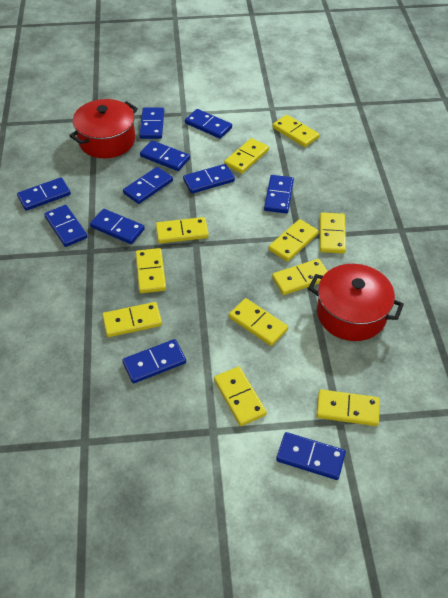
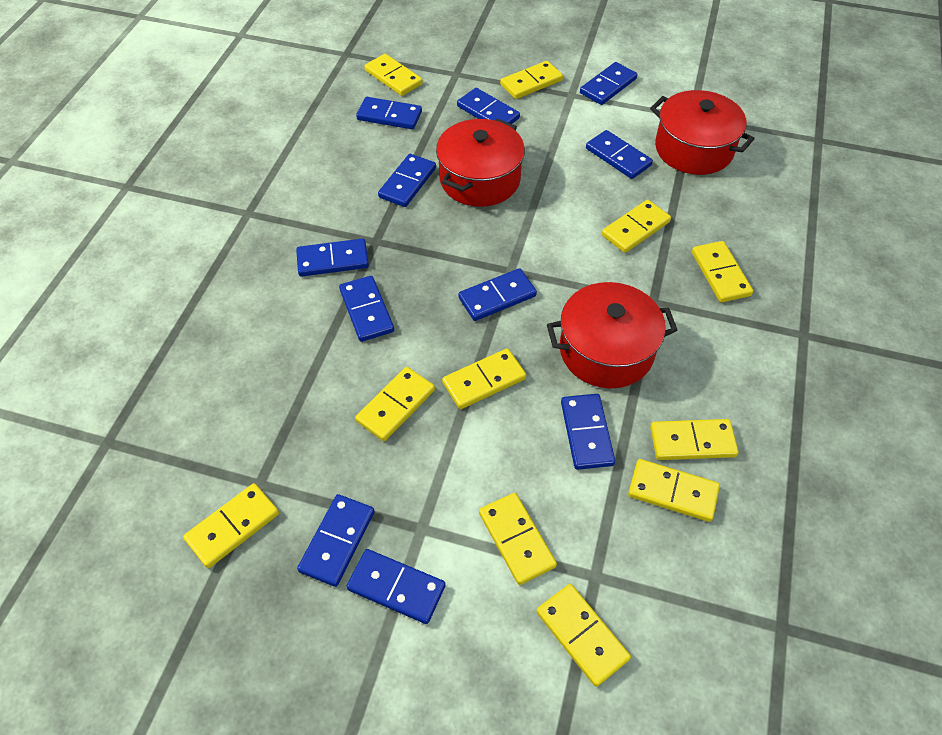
red pot: 2 -> 3

